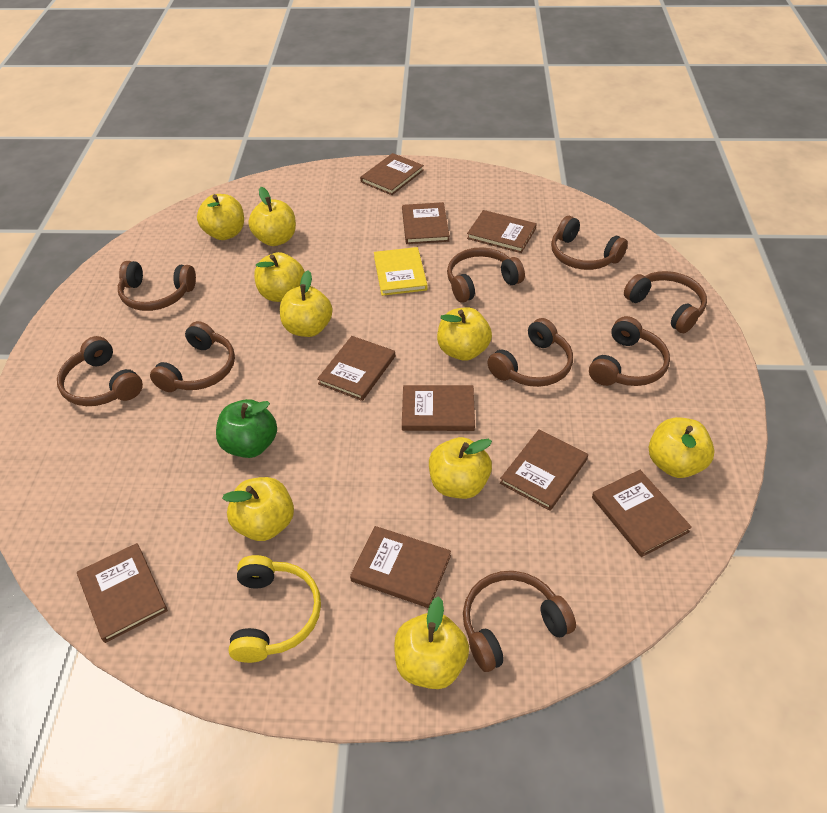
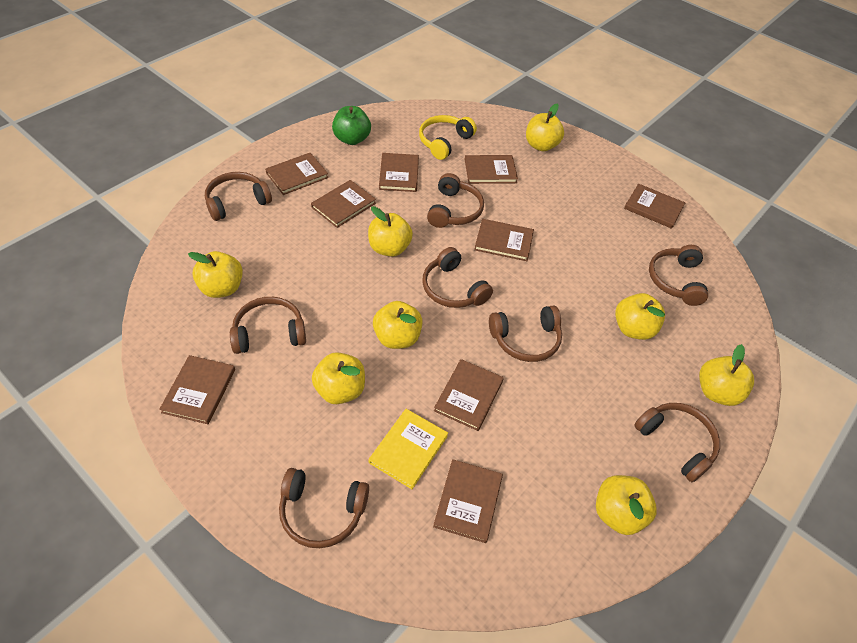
brown headphones: 9 -> 8
yellow apple: 9 -> 8

